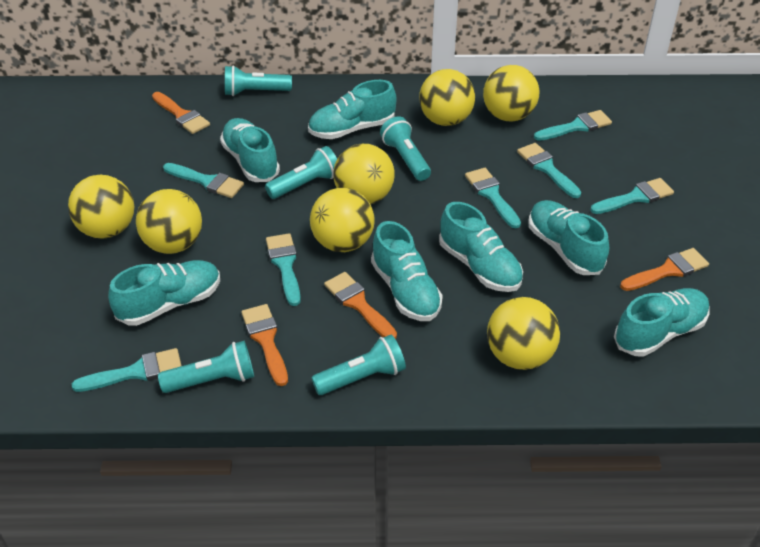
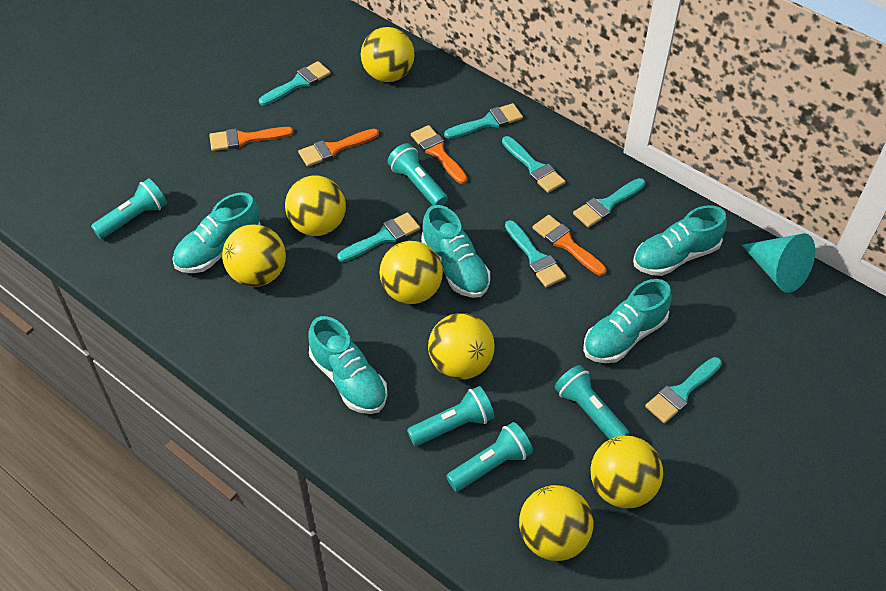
turquoise cone: 0 -> 1
turquoise shoe: 7 -> 5

